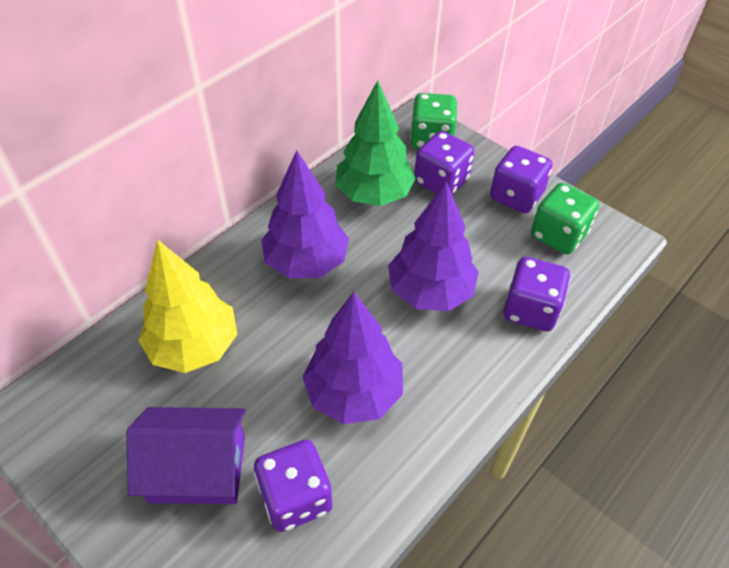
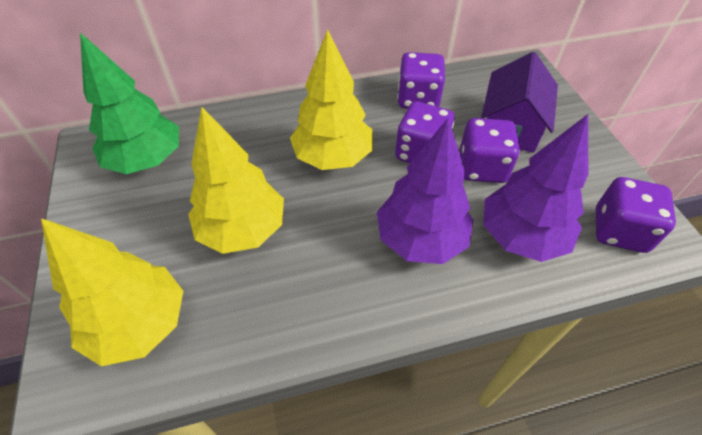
green dice: 2 -> 0
purple tree: 3 -> 2
yellow tree: 1 -> 3

